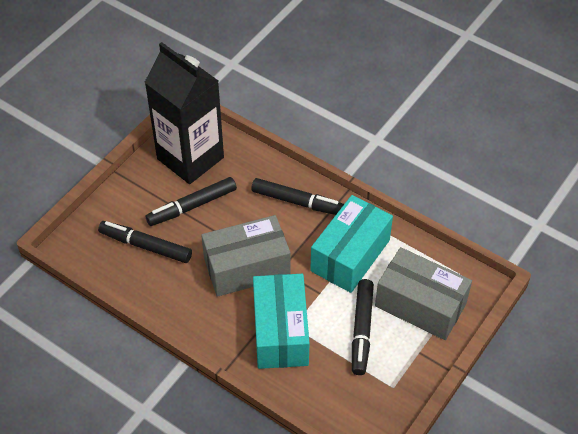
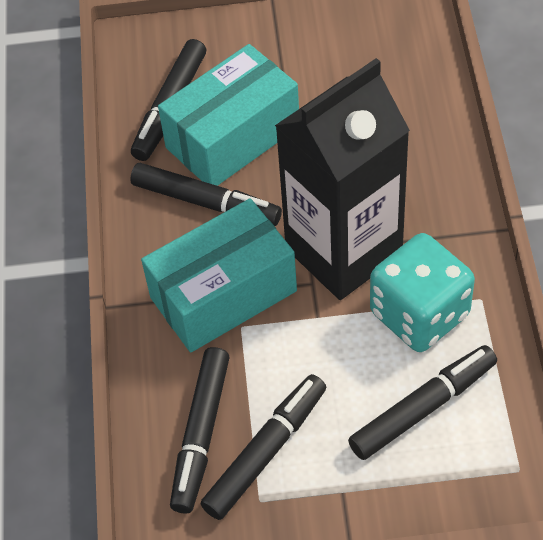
black marker: 4 -> 5
grey box: 2 -> 0
turquoise dice: 0 -> 1

